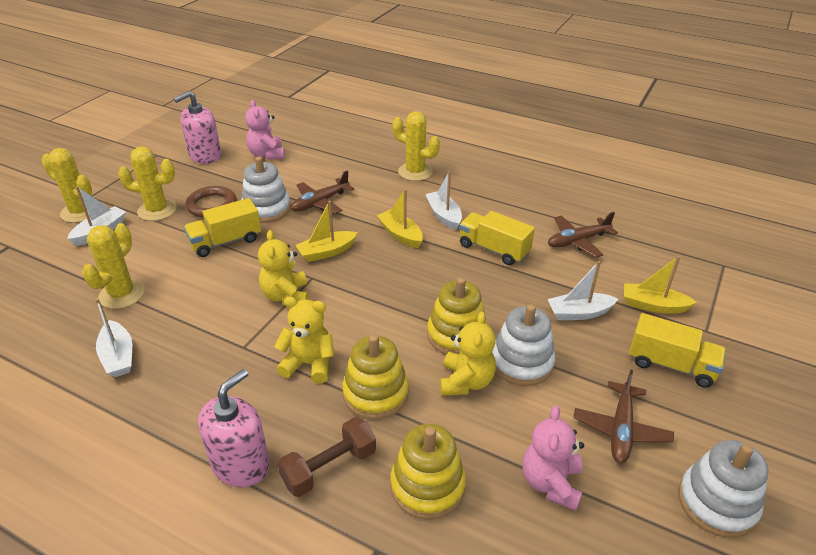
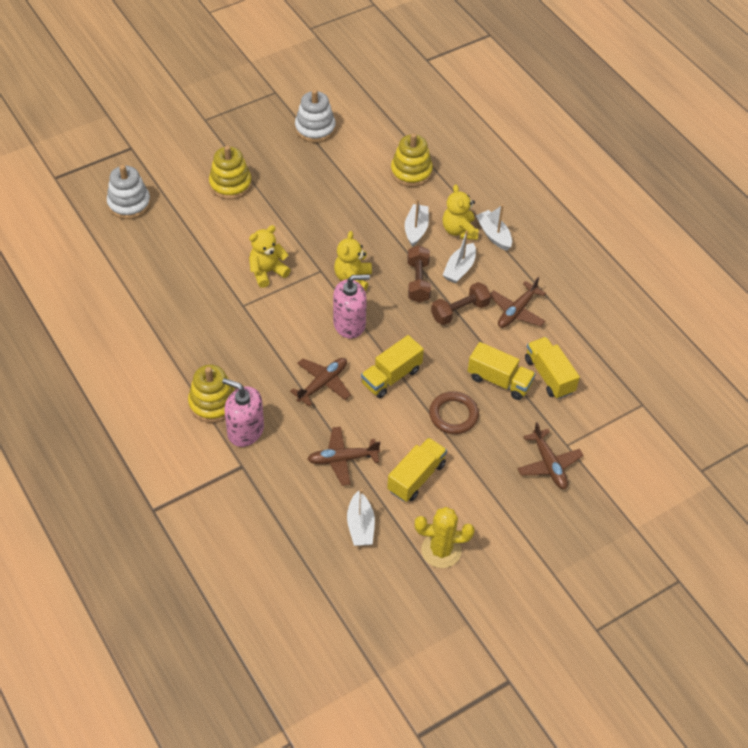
brown dumbbell: 1 -> 2
brown plane: 3 -> 4
pink teddy bear: 2 -> 0
white stacking toy: 3 -> 2
yellow boat: 3 -> 0
yellow cactus: 4 -> 1
yellow truck: 3 -> 4

